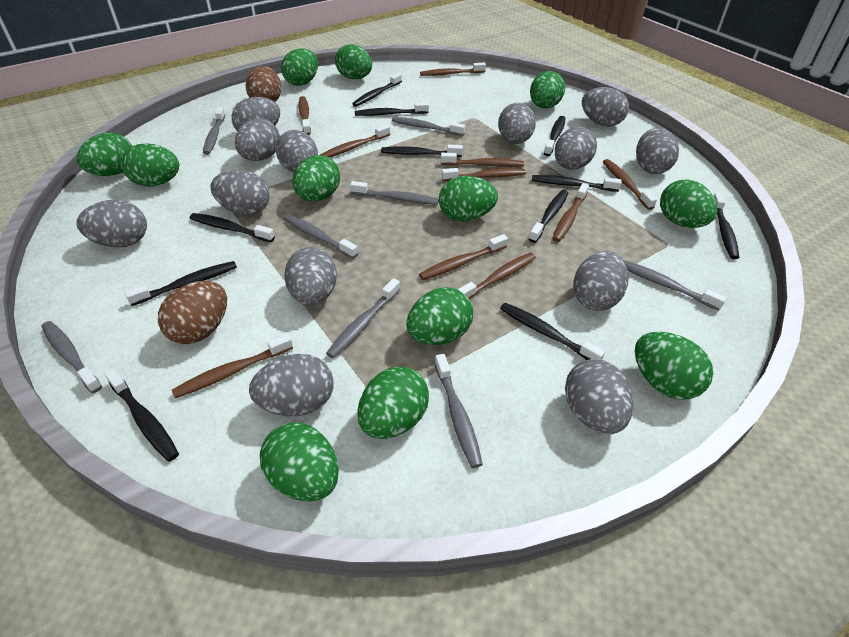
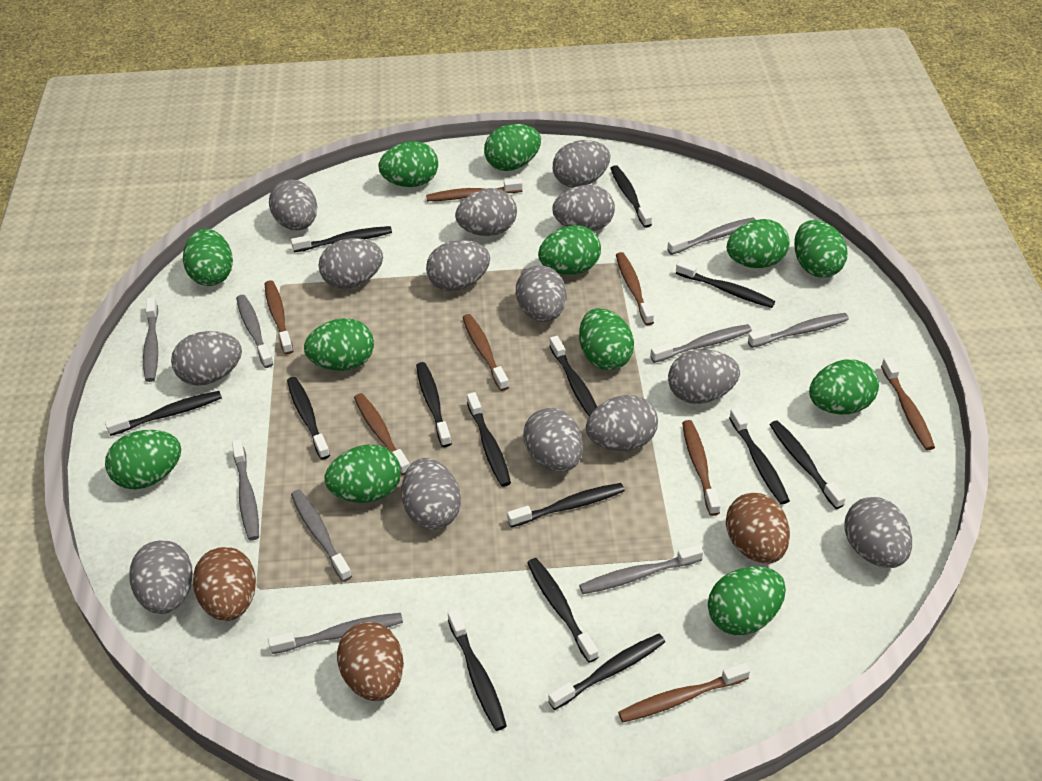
black toothbrush: 11 -> 14
brown egg: 2 -> 3
brown toothbrush: 10 -> 8
grey egg: 13 -> 14
grey toothbrush: 8 -> 9

